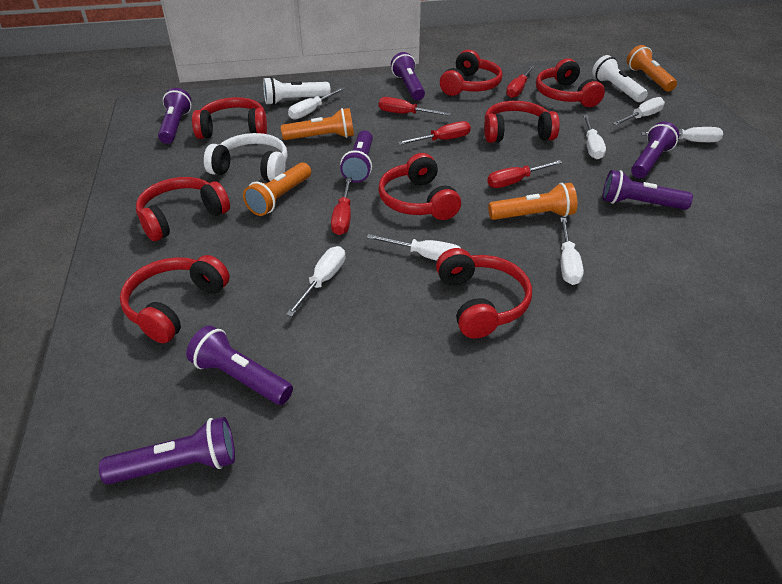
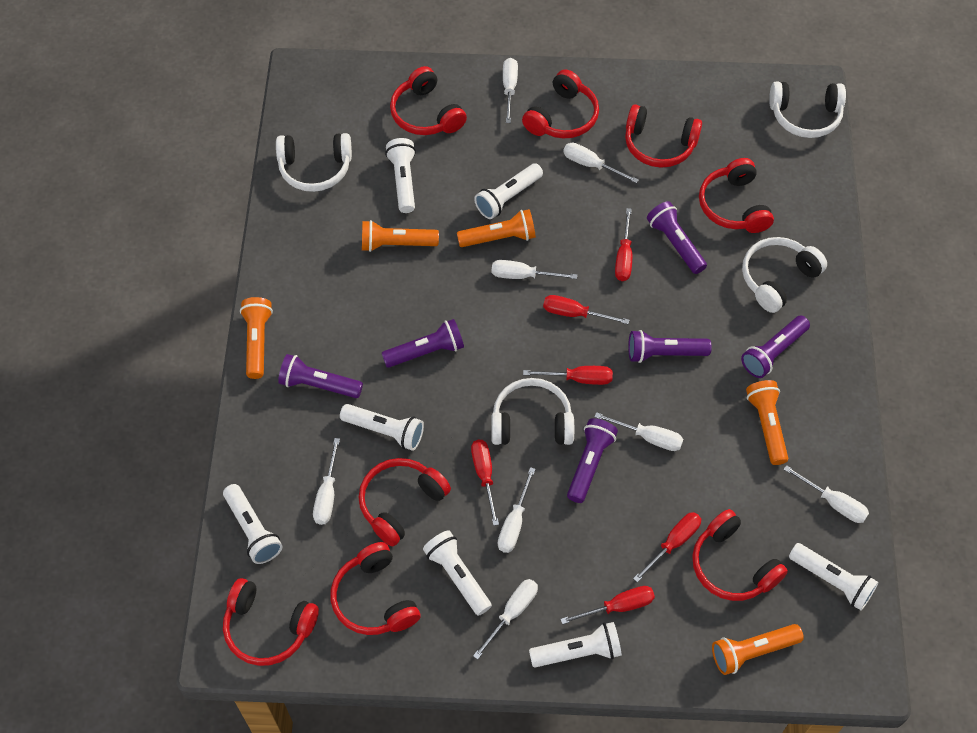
orange flashlight: 4 -> 5
purple flashlight: 7 -> 6
red screwdriver: 5 -> 6
white flashlight: 2 -> 7
white headphones: 1 -> 4
white screwdriver: 7 -> 8

